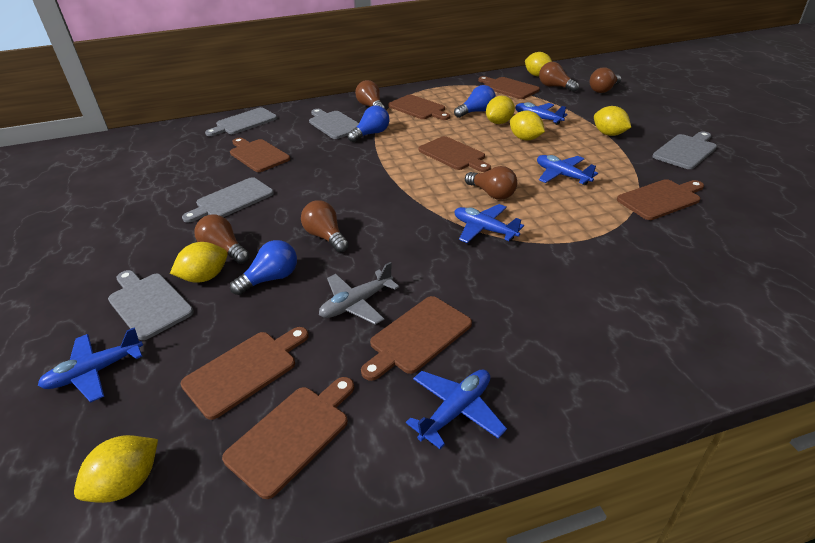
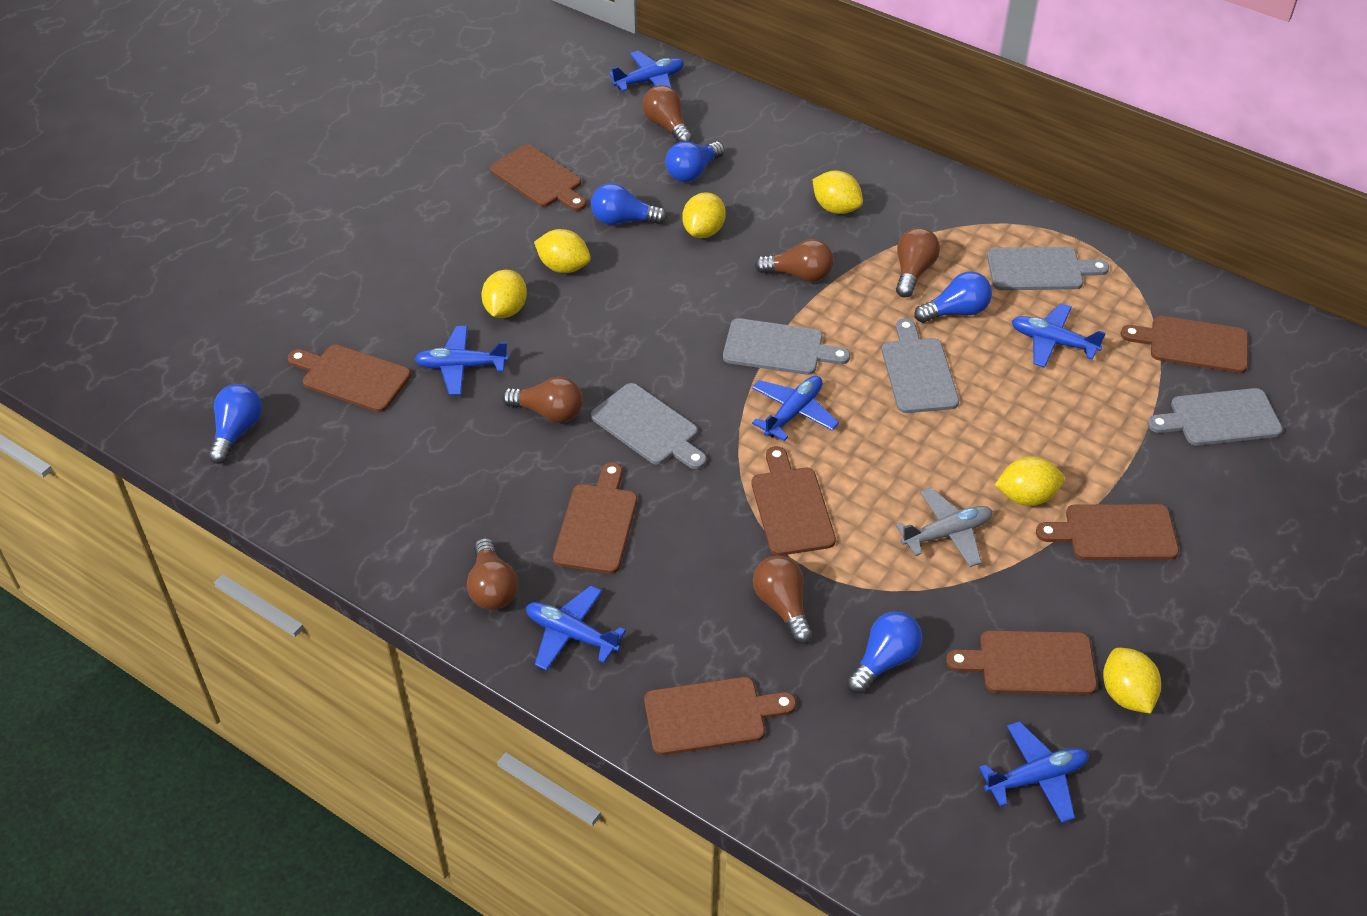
blue light bulb: 3 -> 5
blue plane: 5 -> 6

